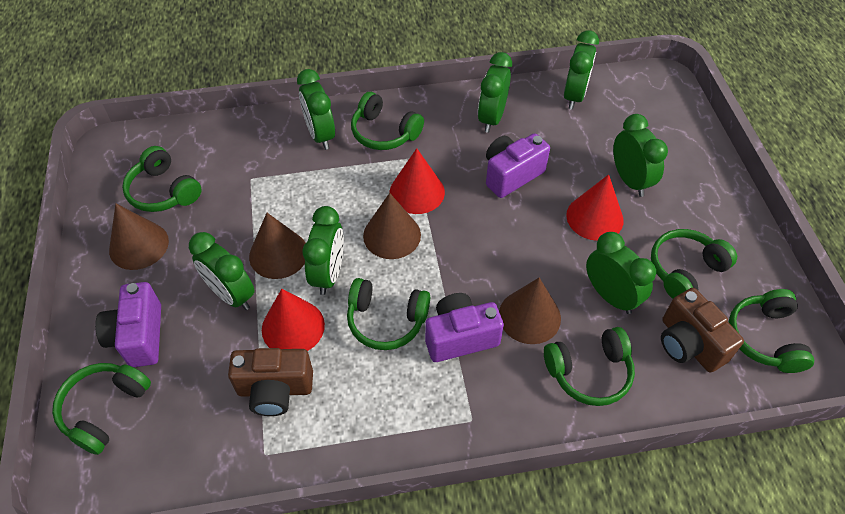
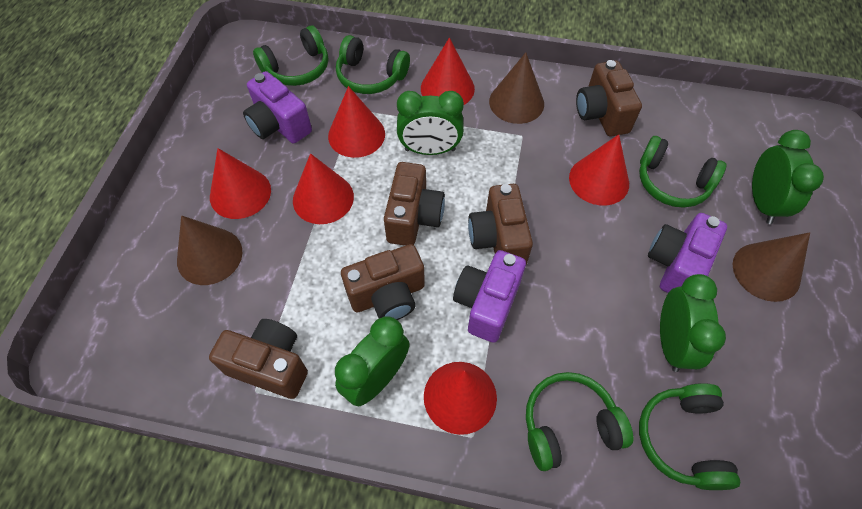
brown camera: 2 -> 5
brown cone: 4 -> 3
green clock: 7 -> 4
green headphones: 7 -> 5
red cone: 3 -> 6

